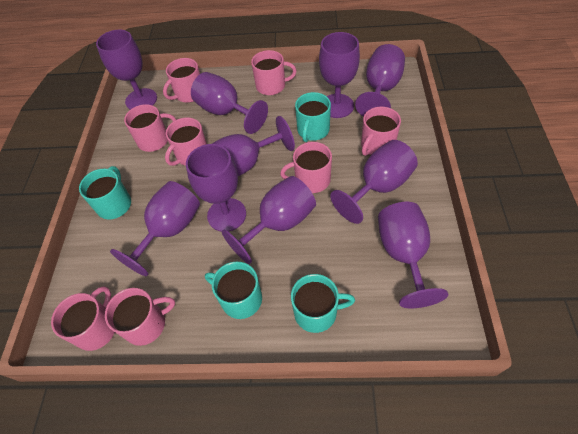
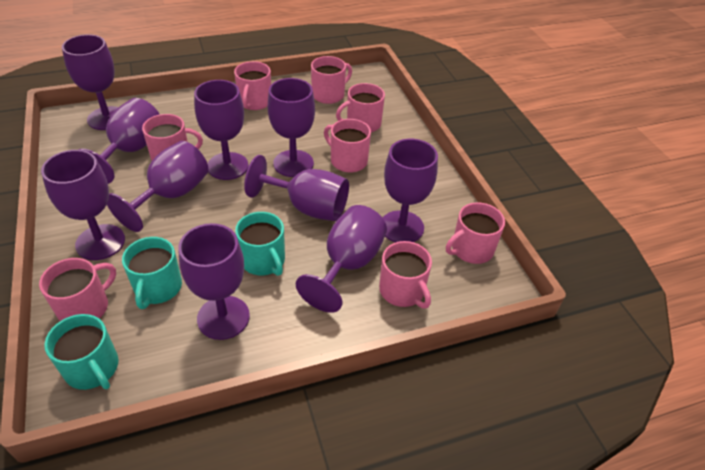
turquoise mug: 4 -> 3

